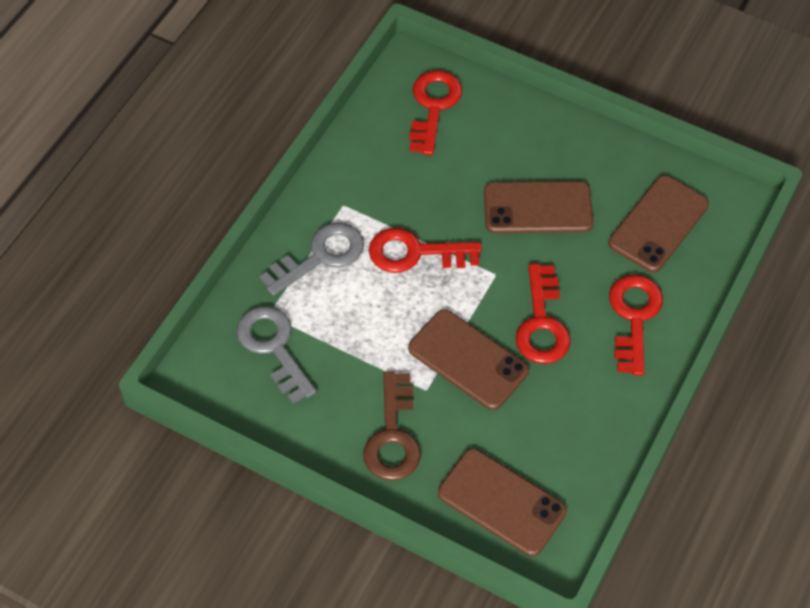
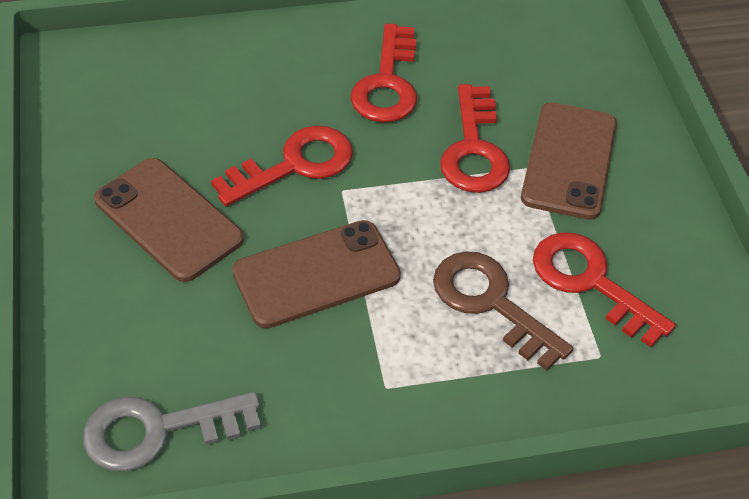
brown phone: 4 -> 3
grey key: 2 -> 1

